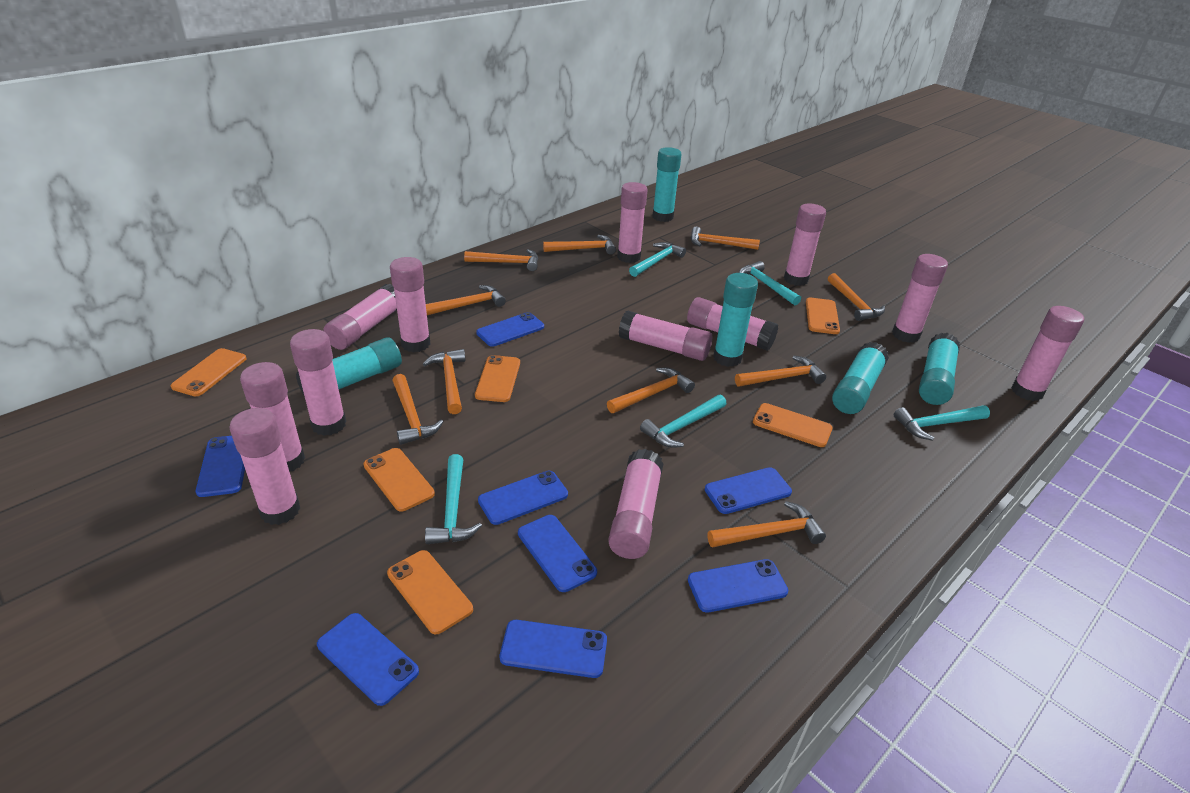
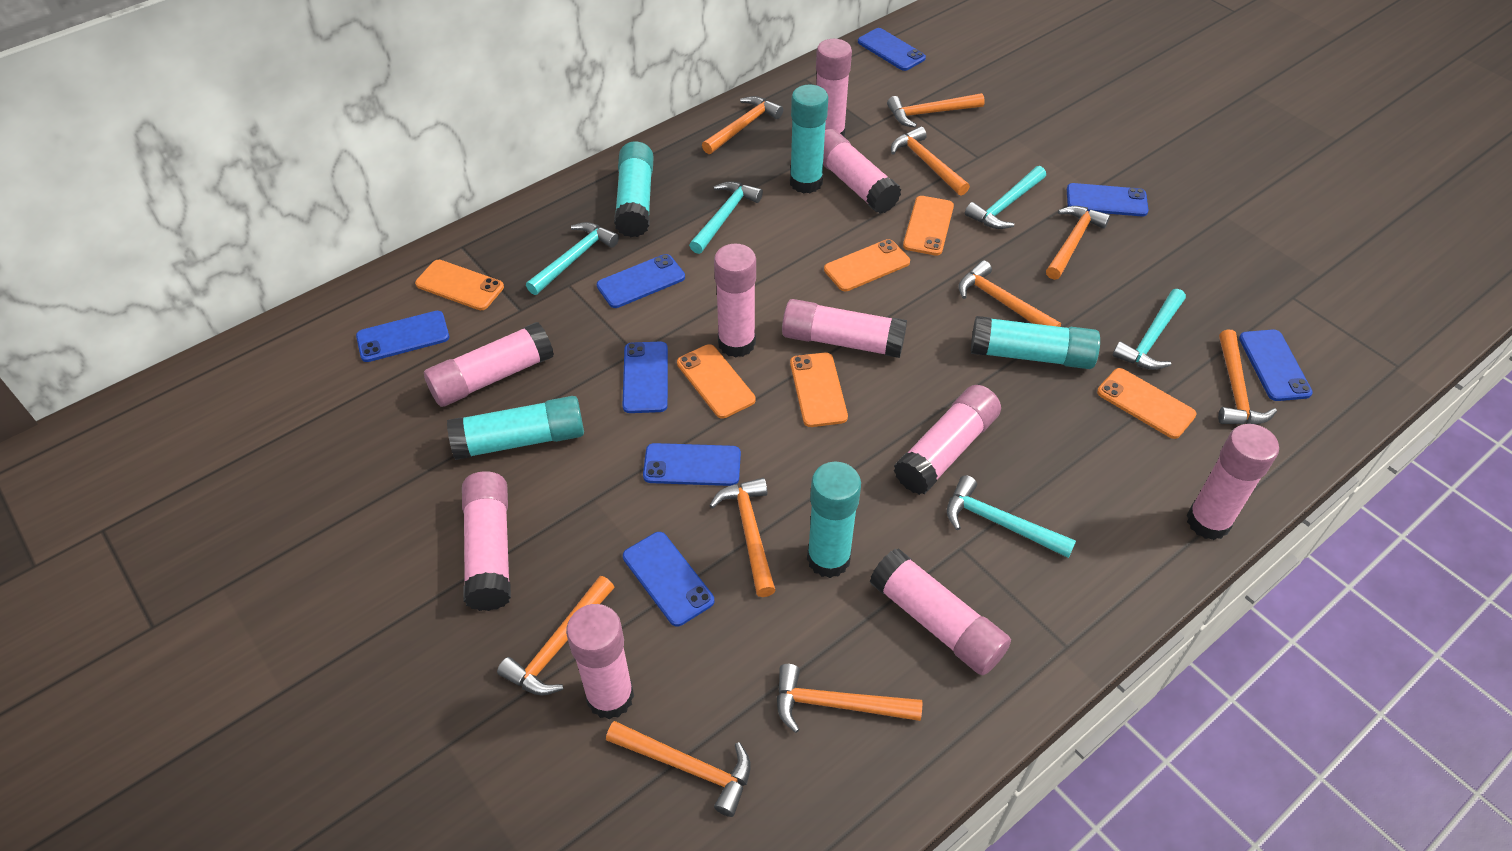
pink glue stick: 12 -> 10

